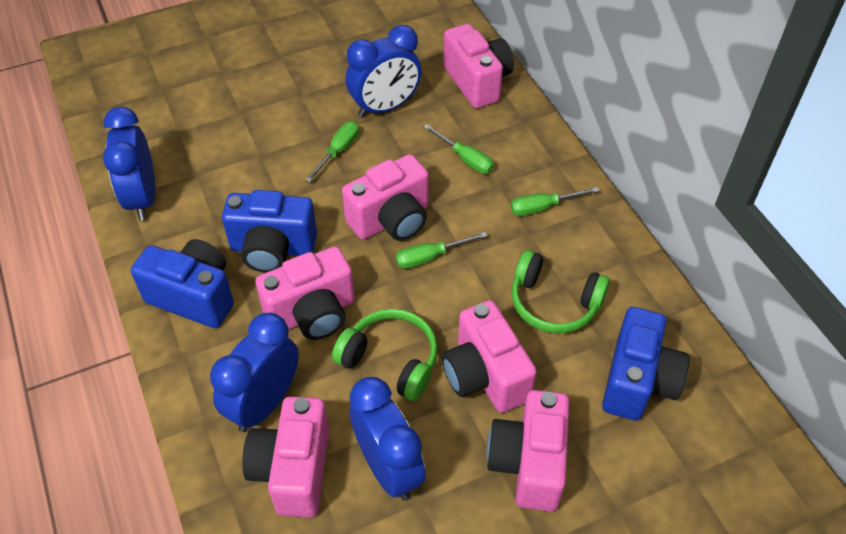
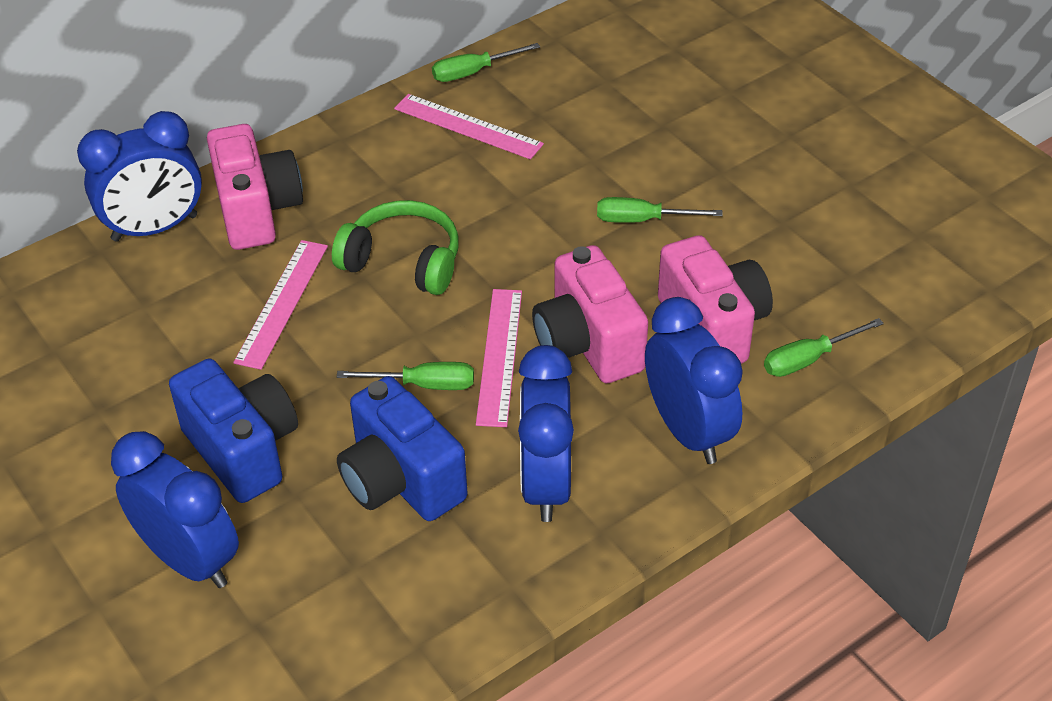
blue camera: 3 -> 2
green headphones: 2 -> 1
pink camera: 6 -> 3
pink ruler: 0 -> 3

